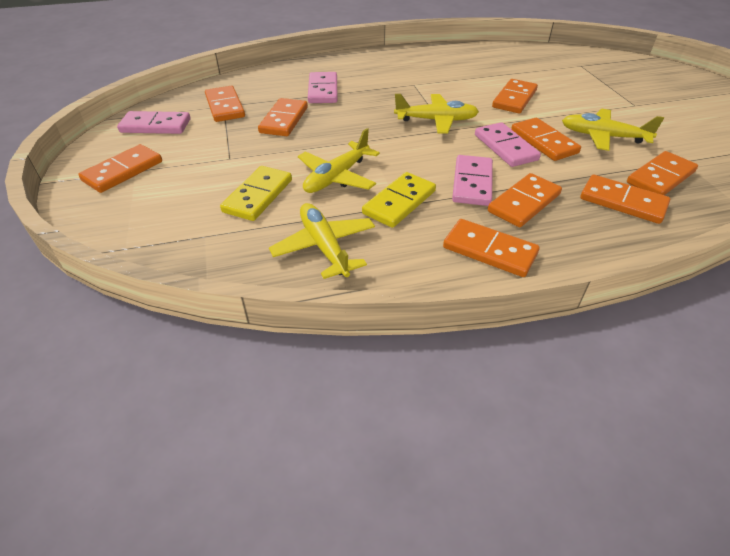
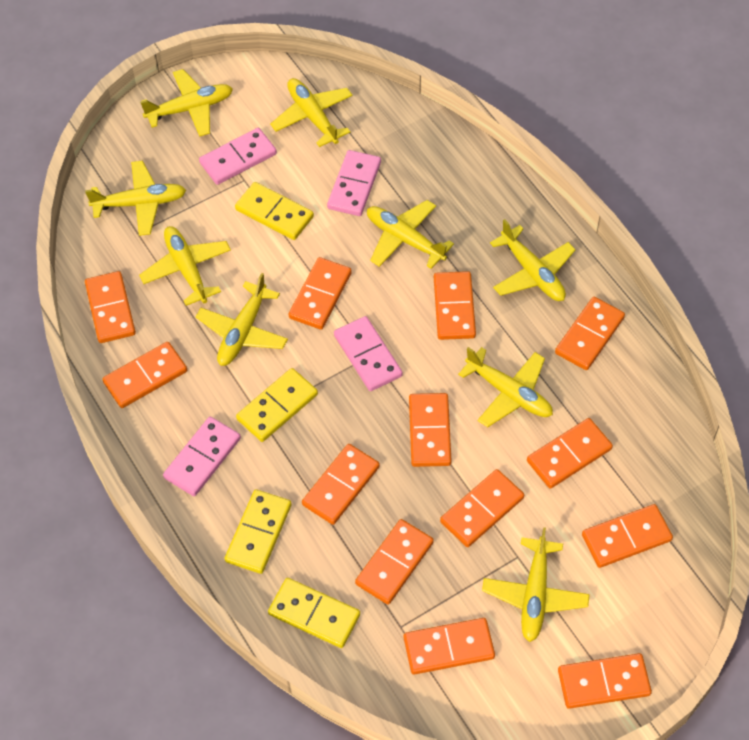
orange domino: 9 -> 13
yellow domino: 2 -> 4
yellow plane: 4 -> 9

